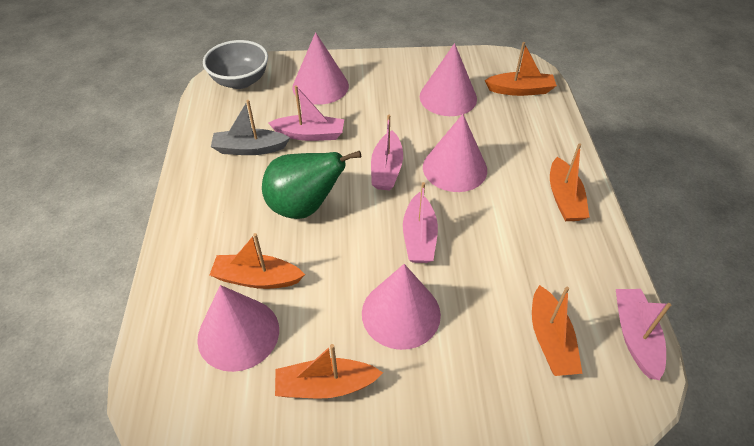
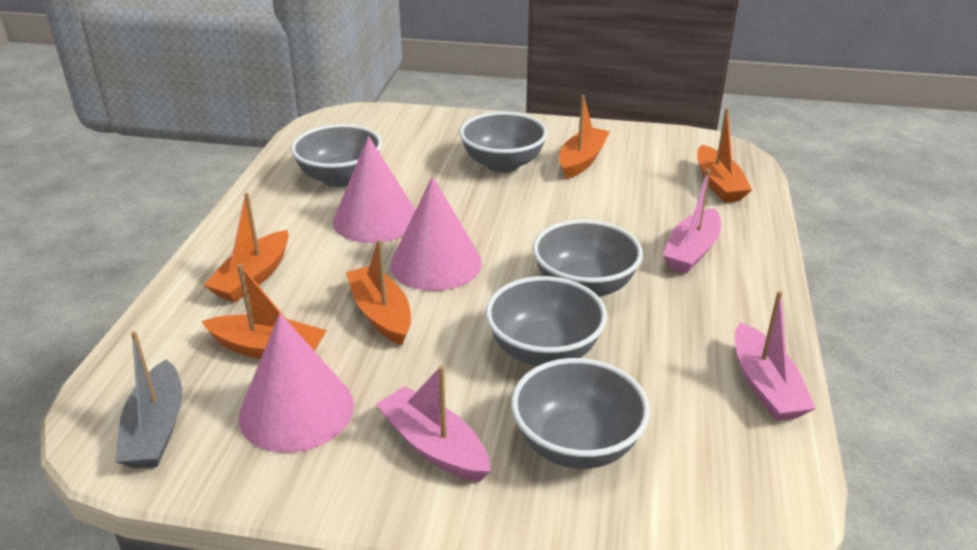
green pear: 1 -> 0
grey bowl: 1 -> 5
pink boat: 4 -> 3
pink cone: 5 -> 3

